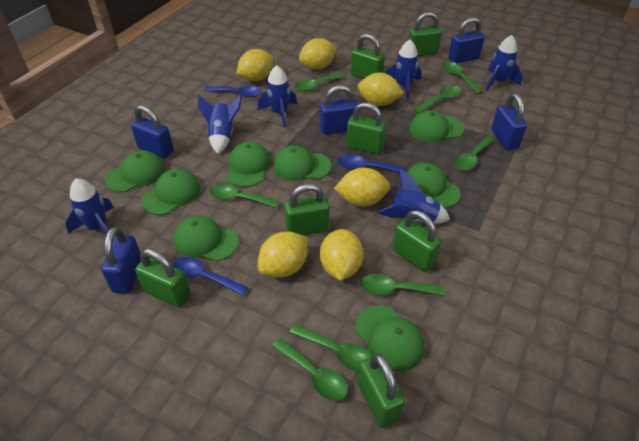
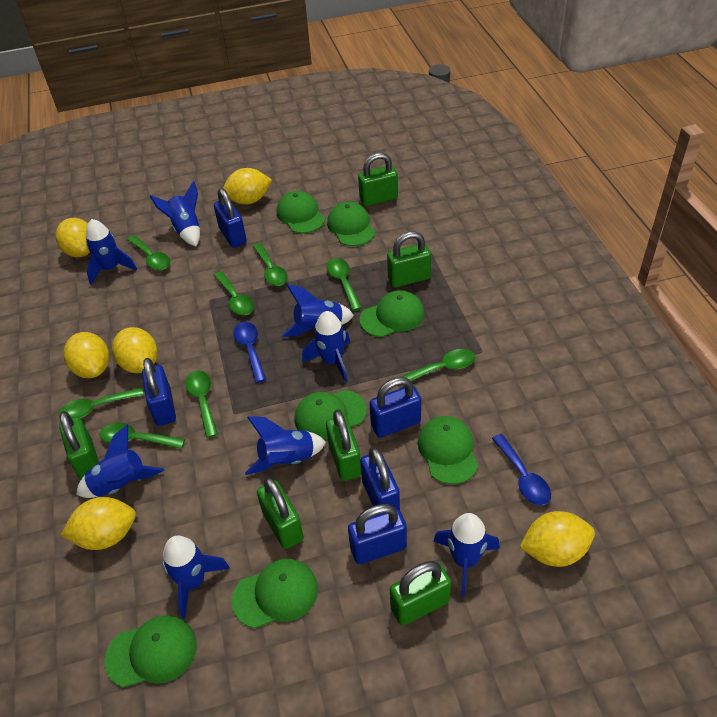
blue rocket: 6 -> 8
blue spoon: 3 -> 2
green cap: 8 -> 7
green padlock: 7 -> 6

